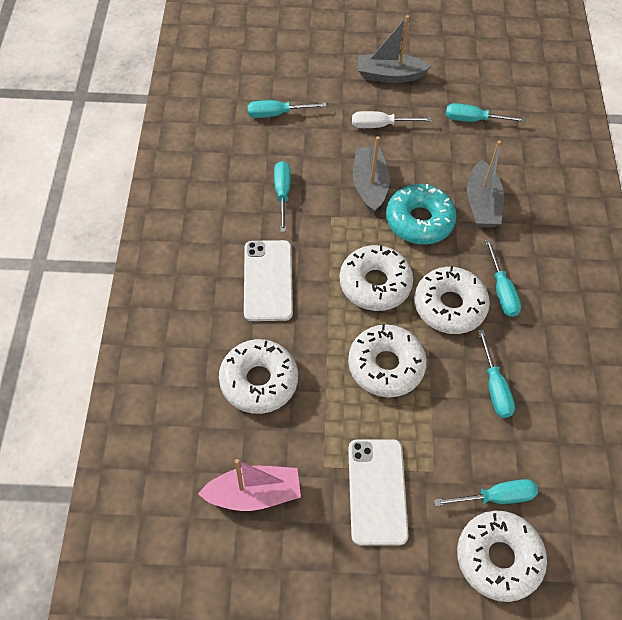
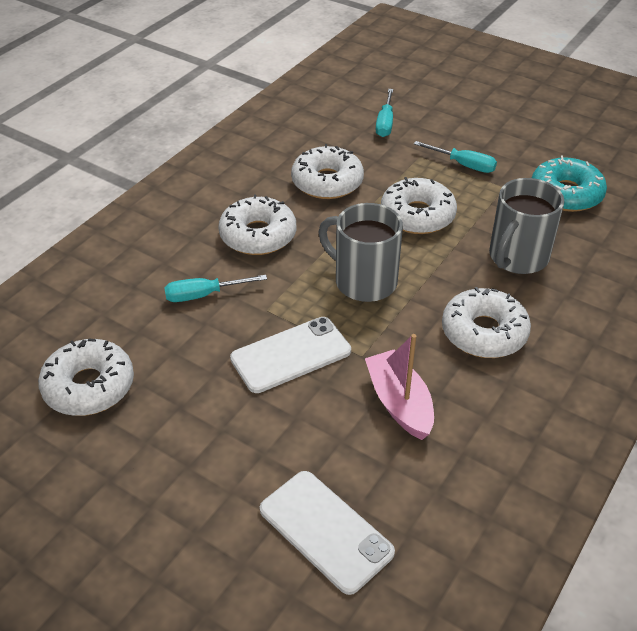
grey boat: 3 -> 0
grey mug: 0 -> 2
turquoise screwdriver: 6 -> 3
white screwdriver: 1 -> 0

